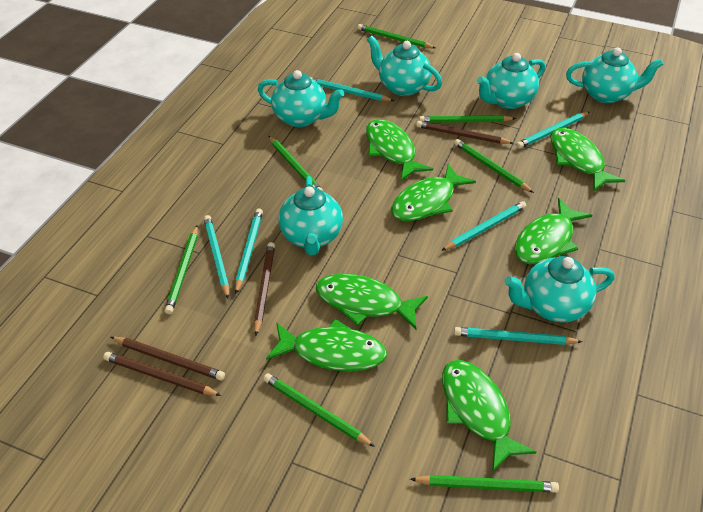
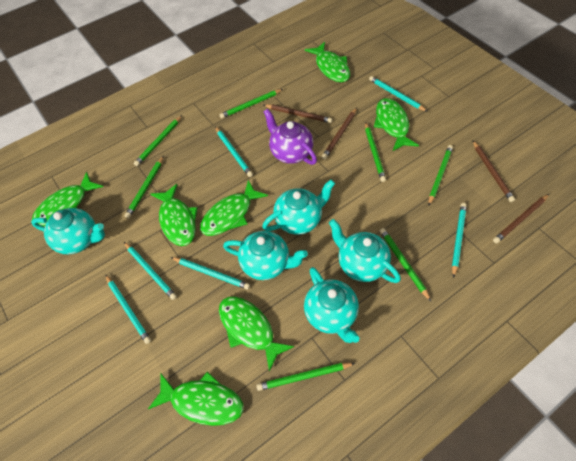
purple teapot: 0 -> 1
turquoise teapot: 6 -> 5

